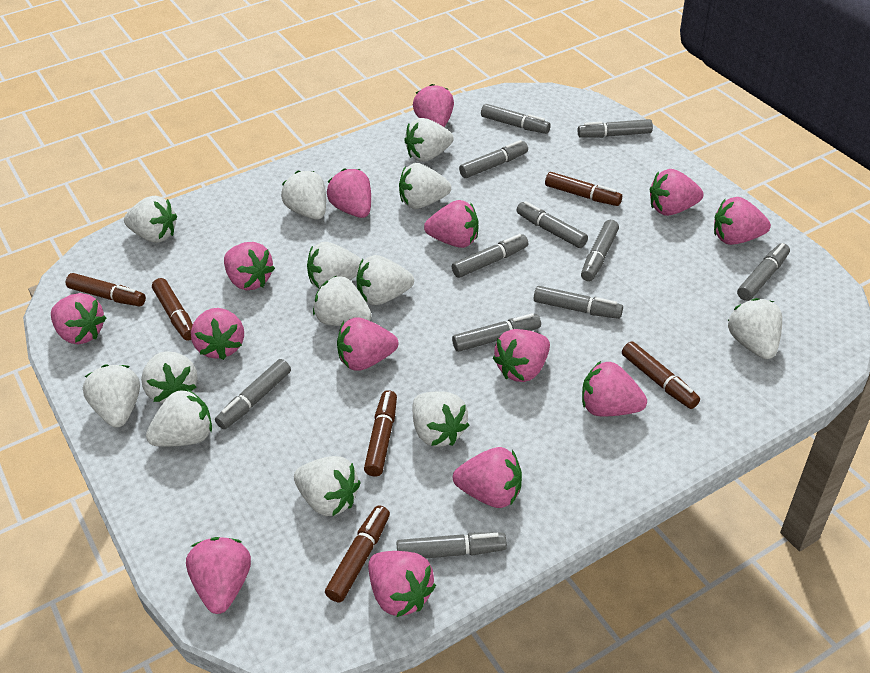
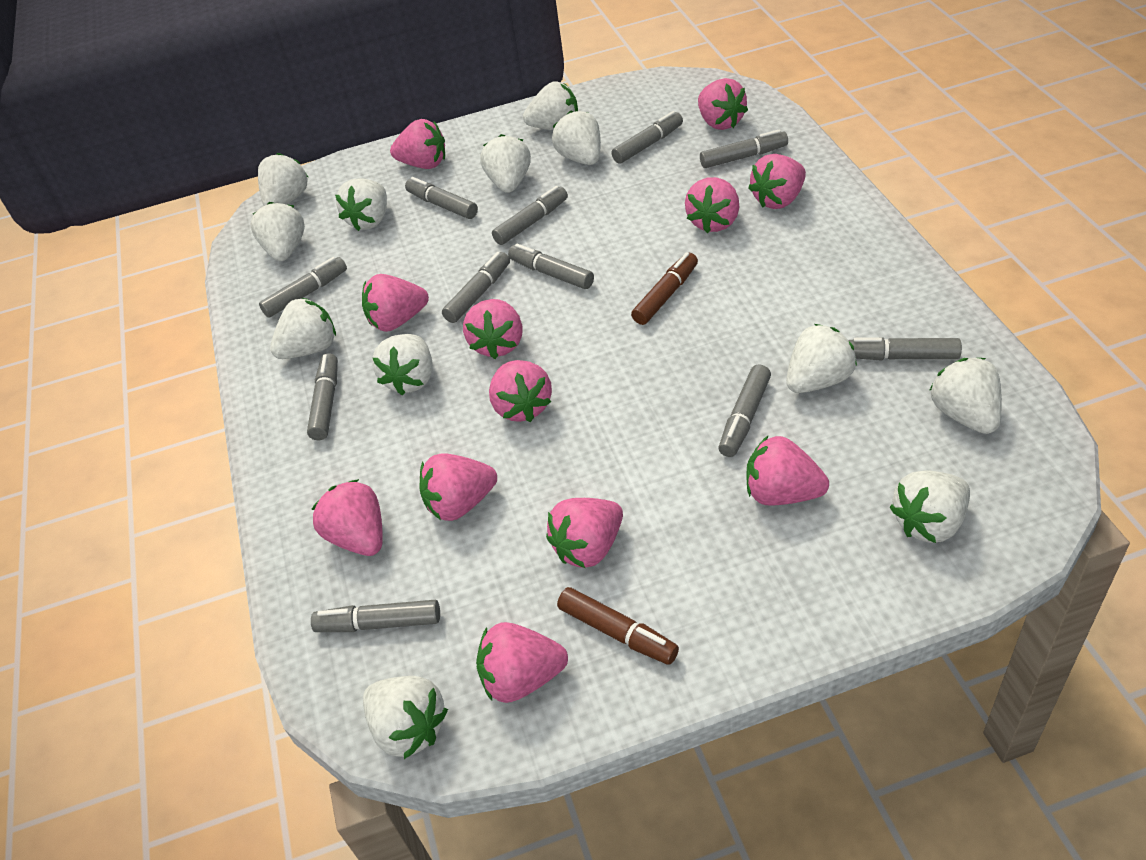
brown marker: 6 -> 2
pink strawberry: 14 -> 12
white strawberry: 13 -> 12

